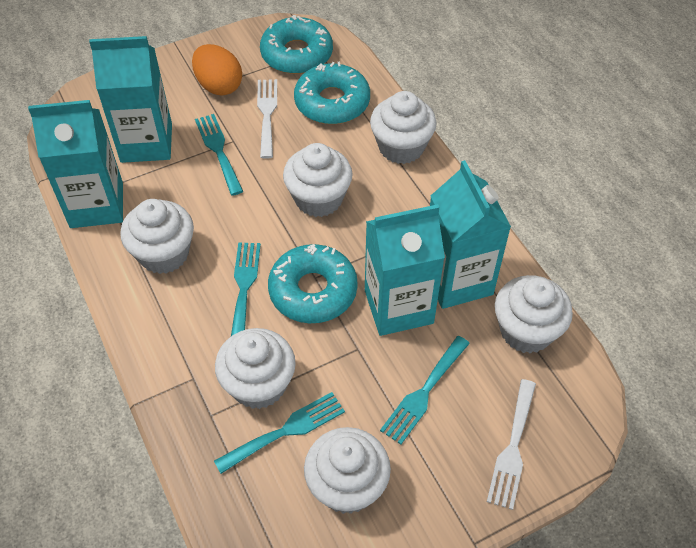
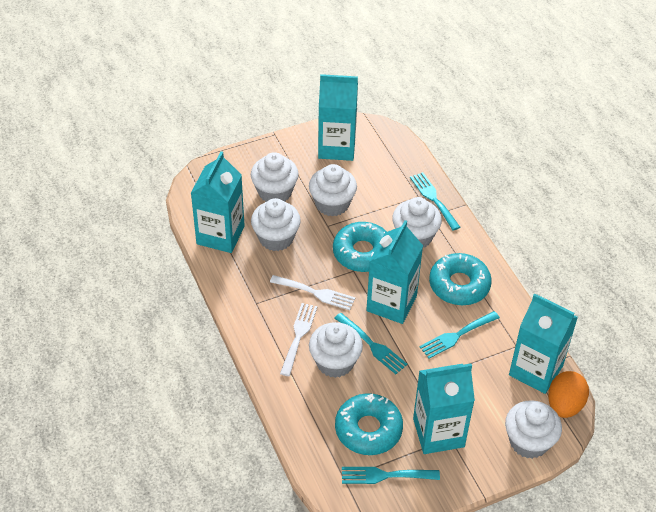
turquoise carton: 4 -> 5

